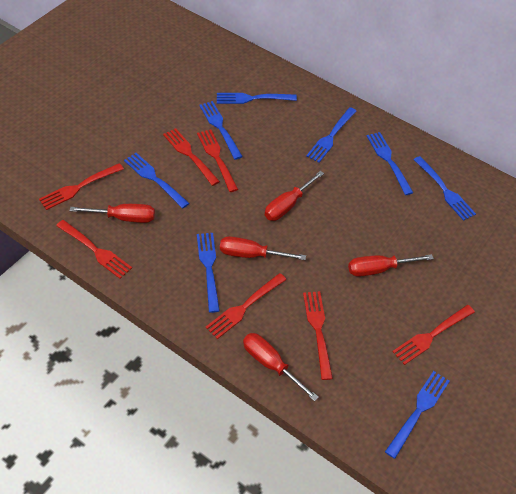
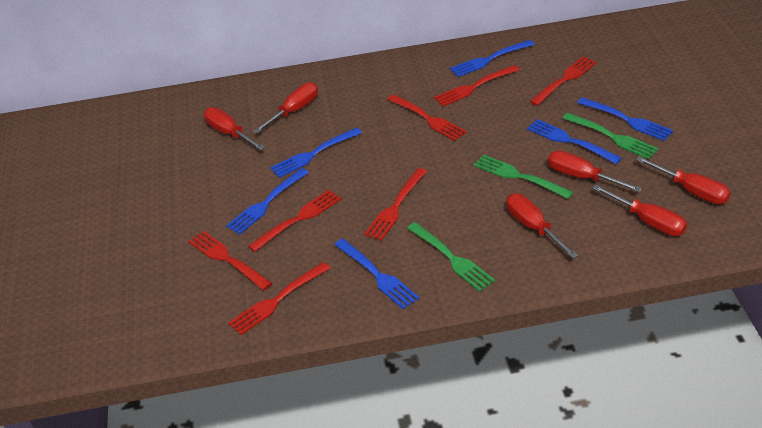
blue fork: 8 -> 6
green fork: 0 -> 3
red screwdriver: 5 -> 6

